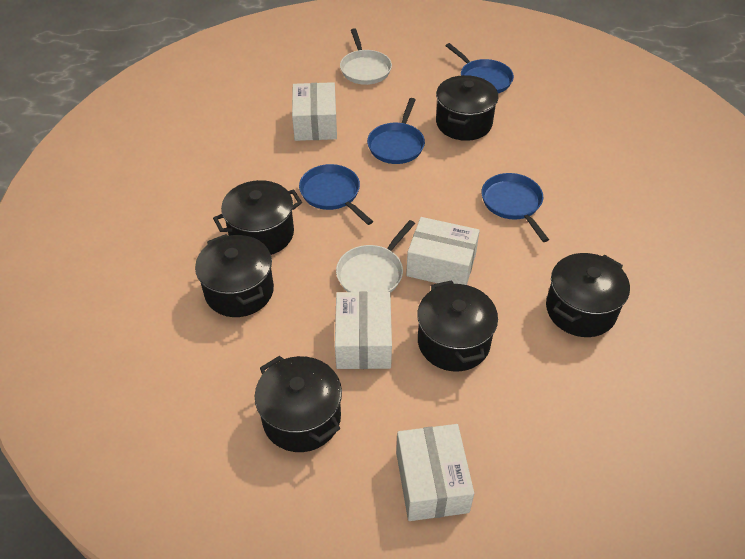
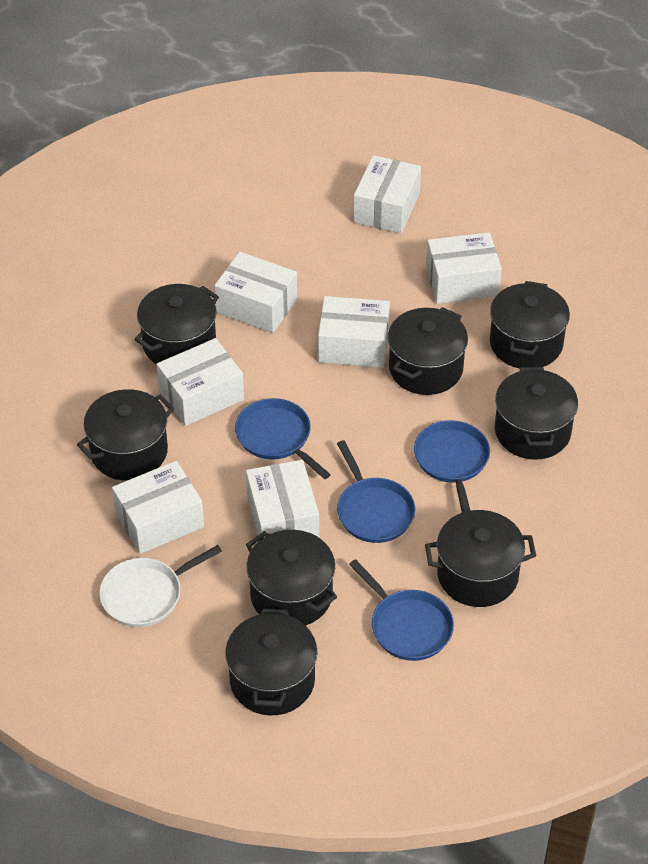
black pot: 6 -> 8
white box: 4 -> 7
white pan: 2 -> 1

